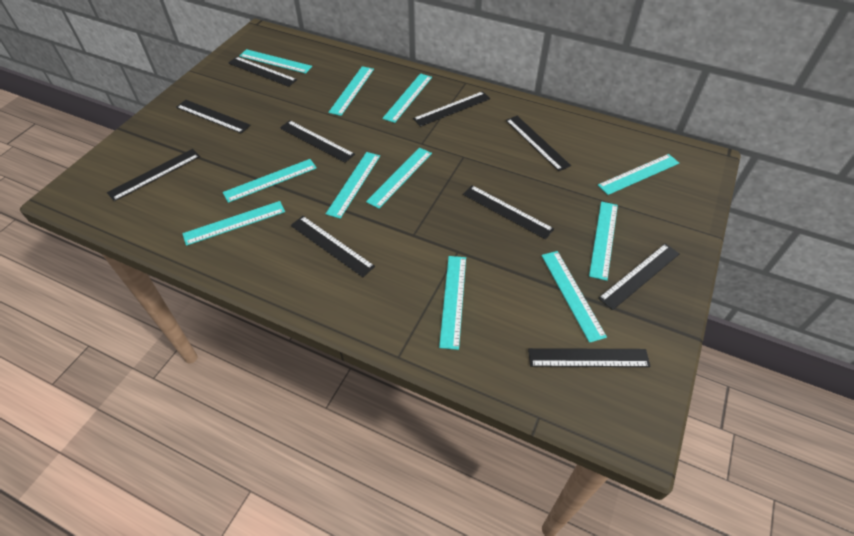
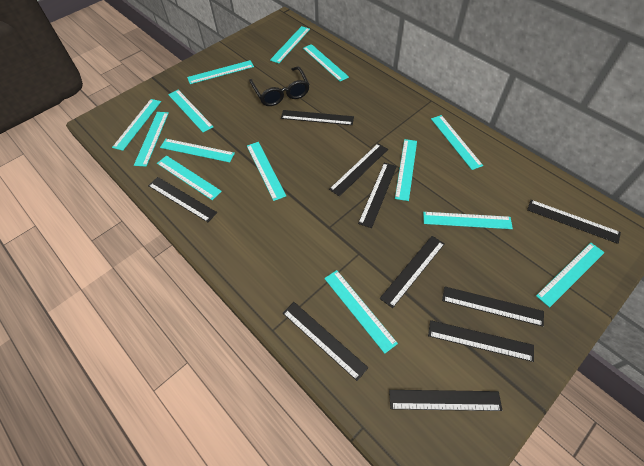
black glasses: 0 -> 1
turquoise ruler: 11 -> 14

